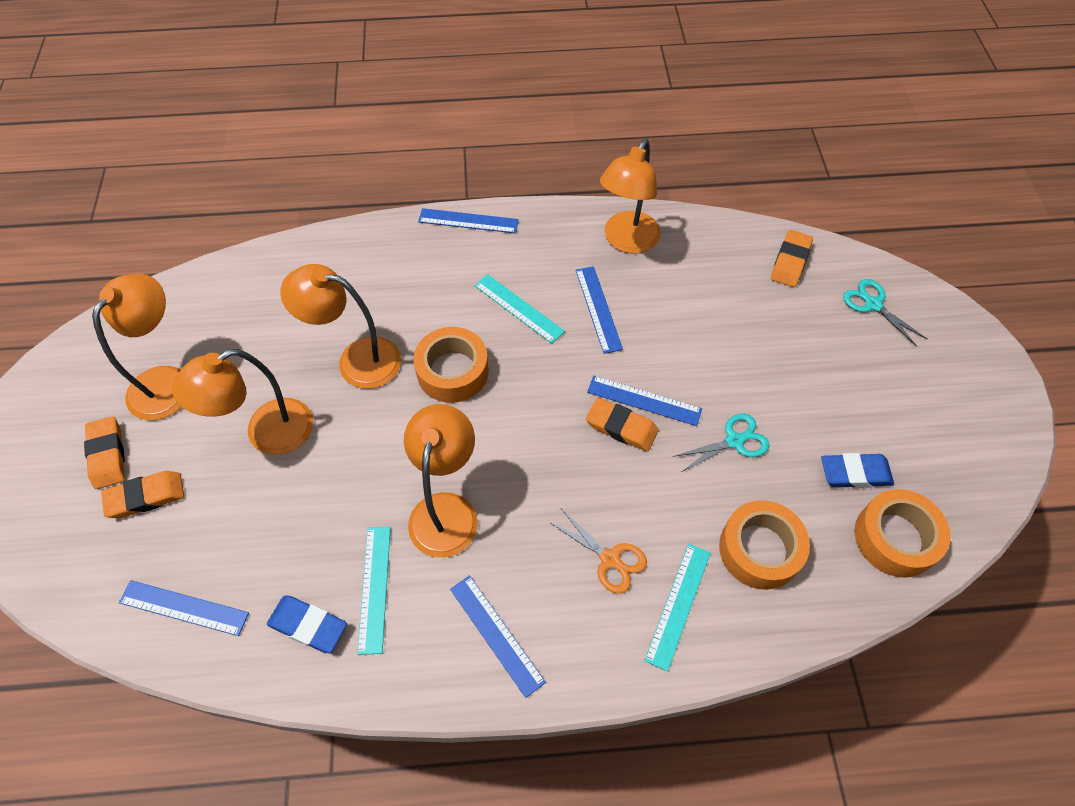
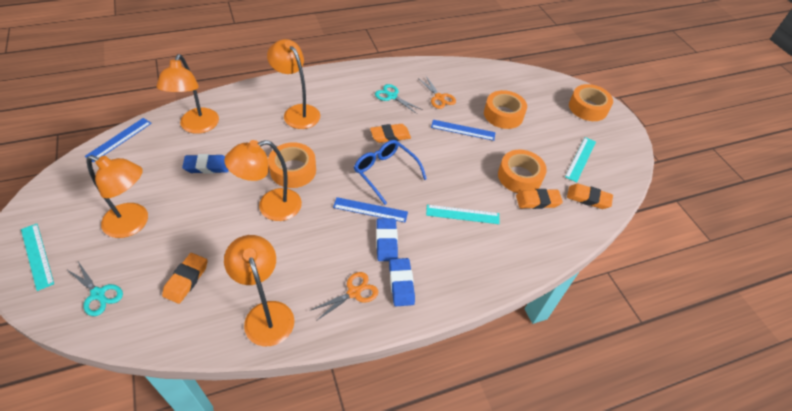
blue eraser: 2 -> 3
blue glasses: 0 -> 1
blue ruler: 5 -> 3
orange scissors: 1 -> 2
orange tape: 3 -> 4

